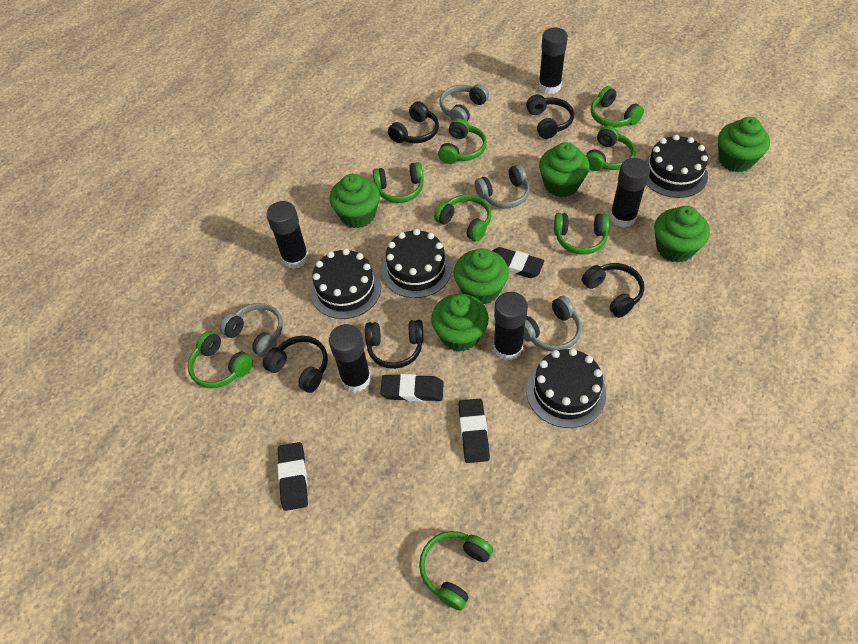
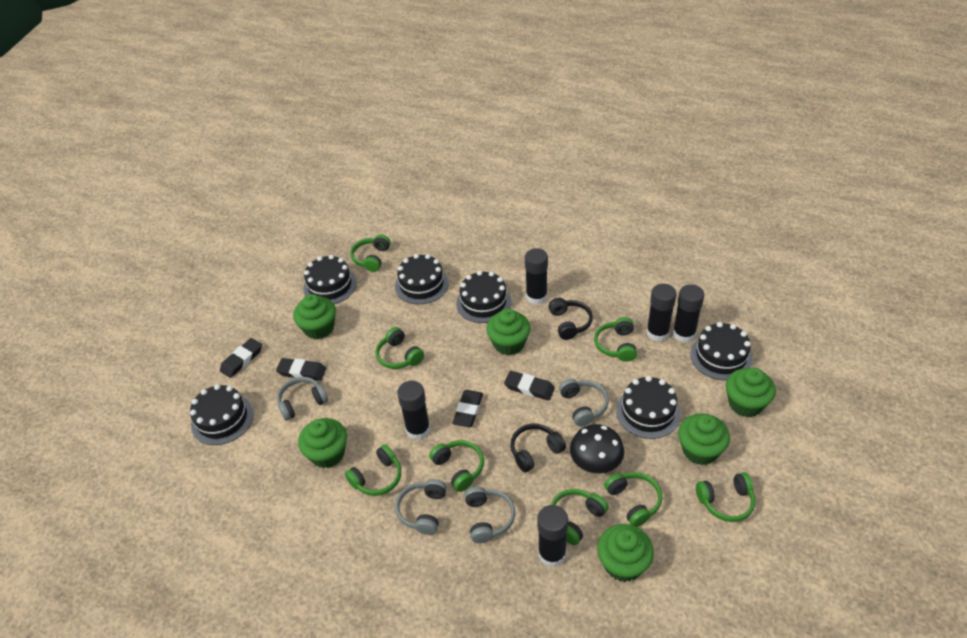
black cake: 4 -> 6
black headphones: 5 -> 2
black mushroom: 0 -> 1

